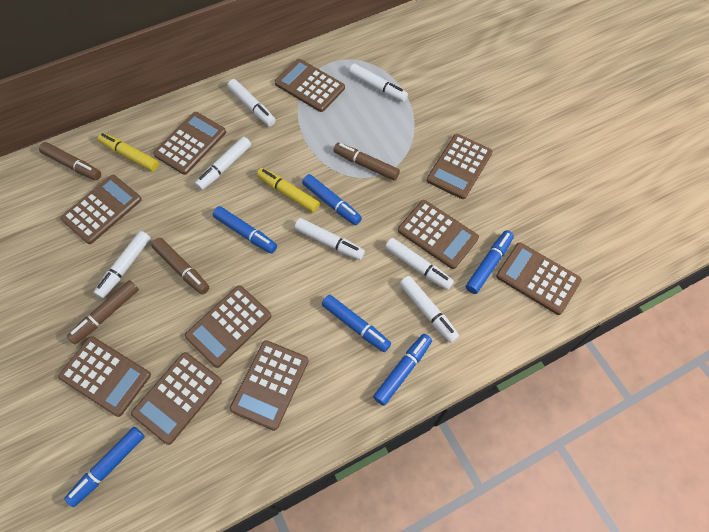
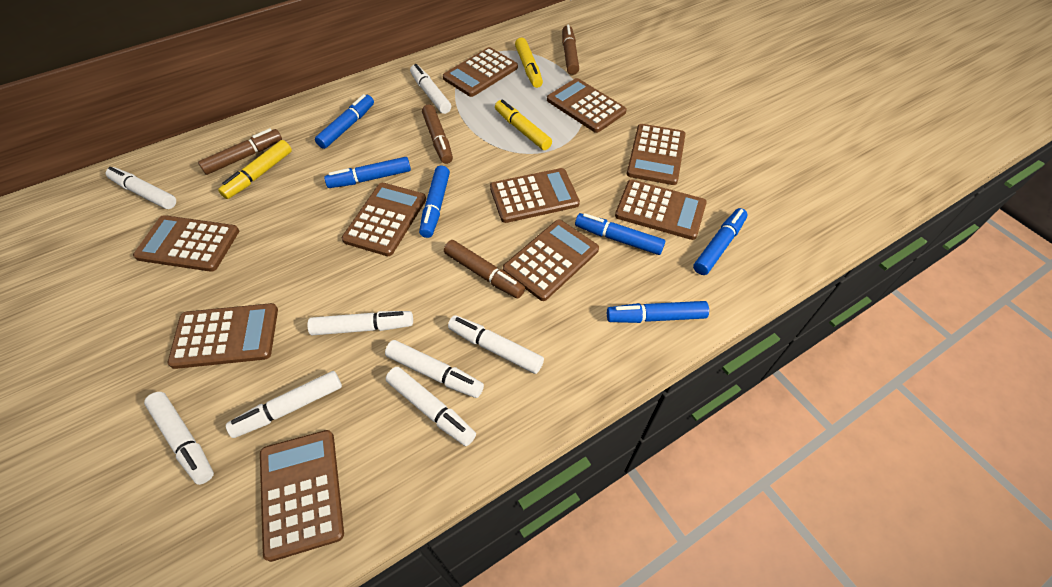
white marker: 7 -> 8
yellow marker: 2 -> 3

